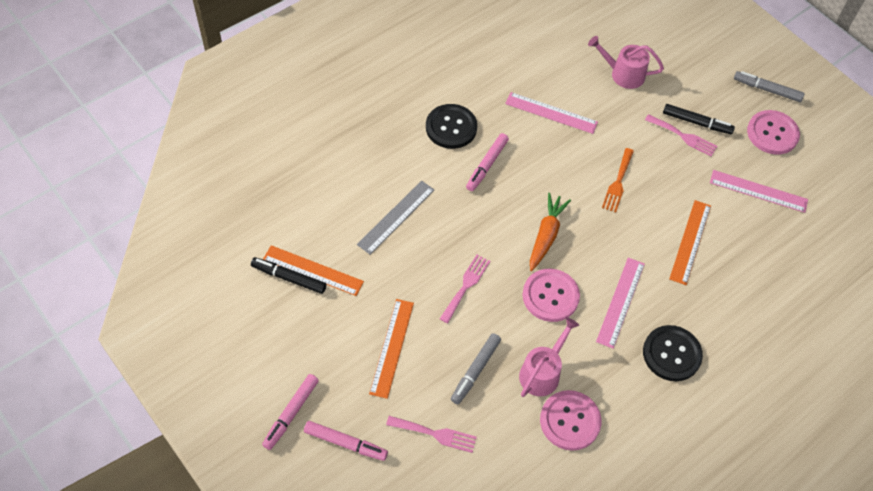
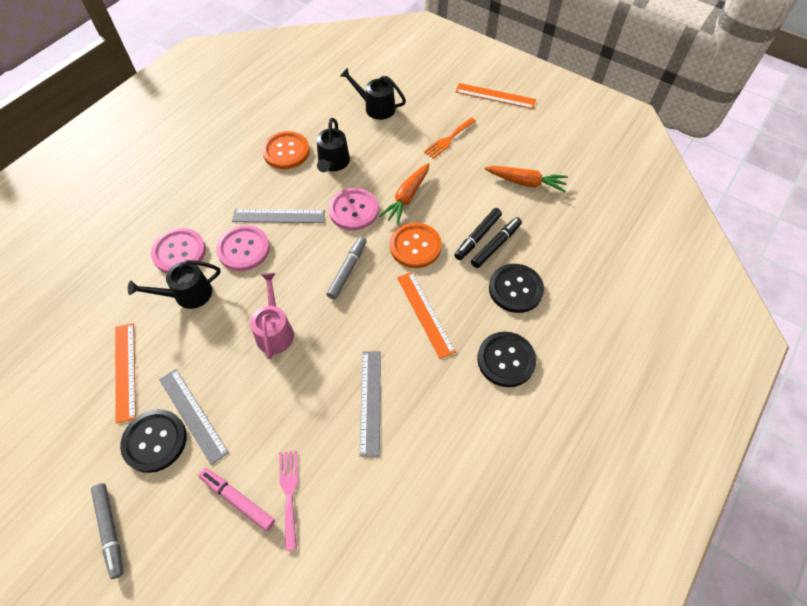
black button: 2 -> 3
black watering can: 0 -> 3
grey ruler: 1 -> 3
orange button: 0 -> 2
orange carrot: 1 -> 2
pink fork: 3 -> 1
pink marker: 3 -> 1
pink ruler: 3 -> 0
pink watering can: 2 -> 1

